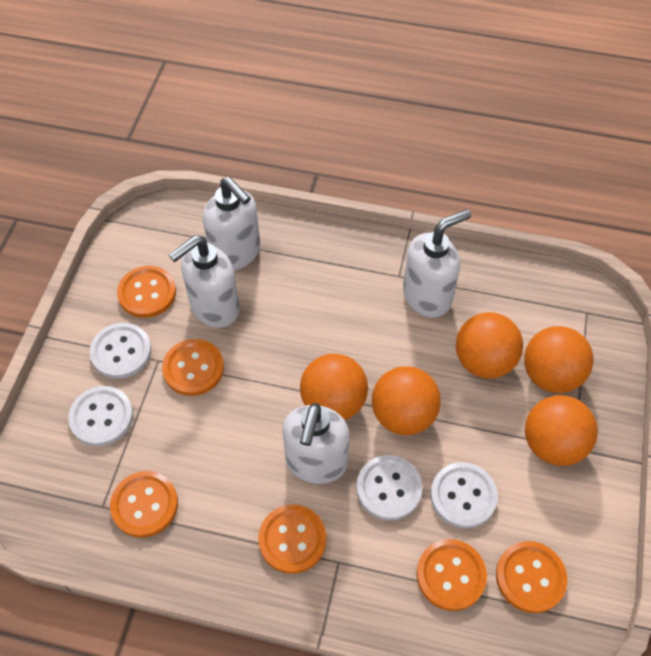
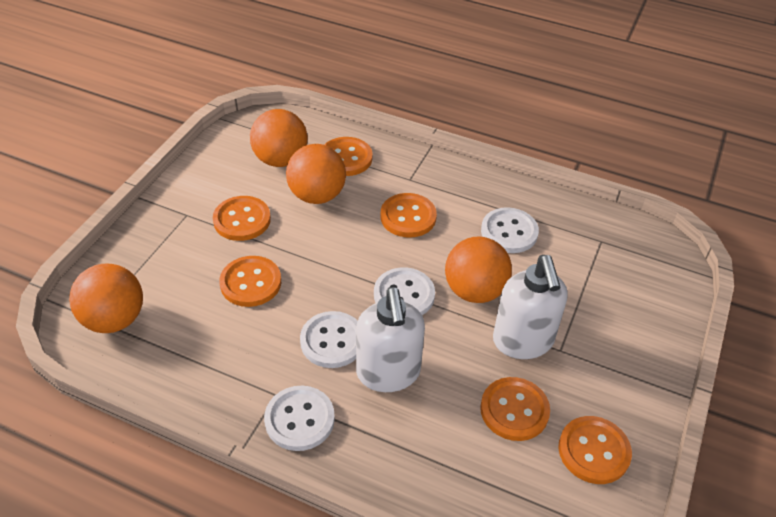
orange ball: 5 -> 4
white soap dispenser: 4 -> 2

